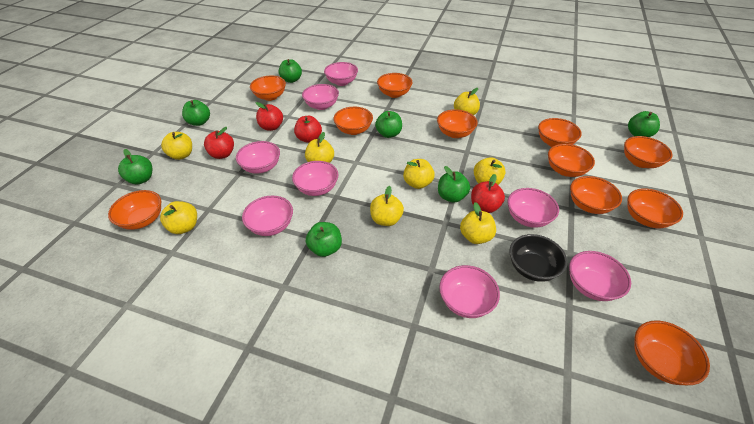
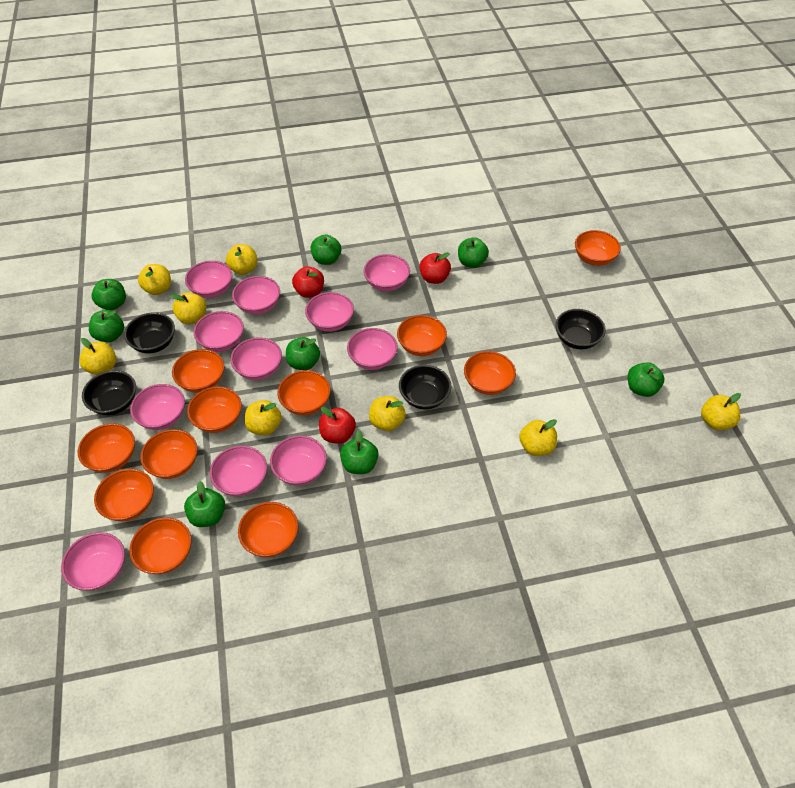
black bowl: 1 -> 4
green apple: 7 -> 8
pink bowl: 8 -> 11
red apple: 4 -> 3

